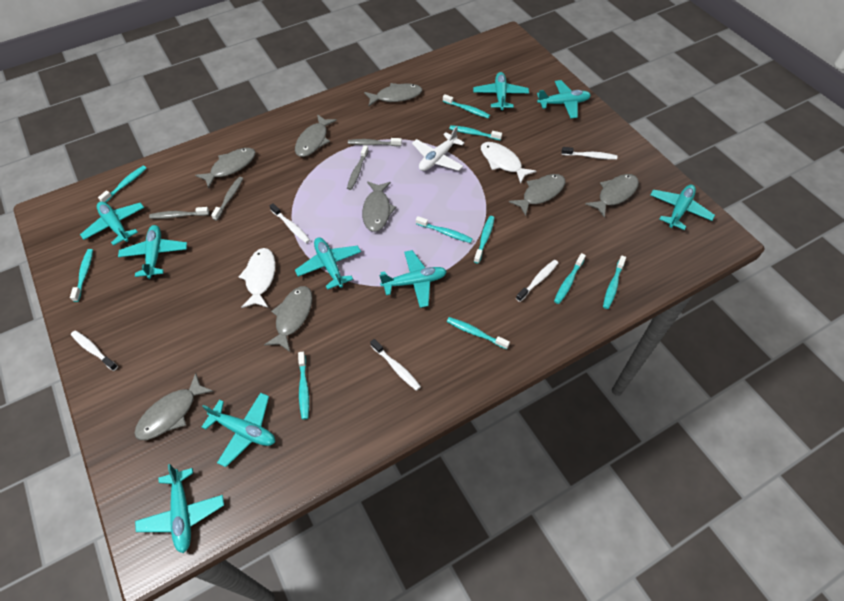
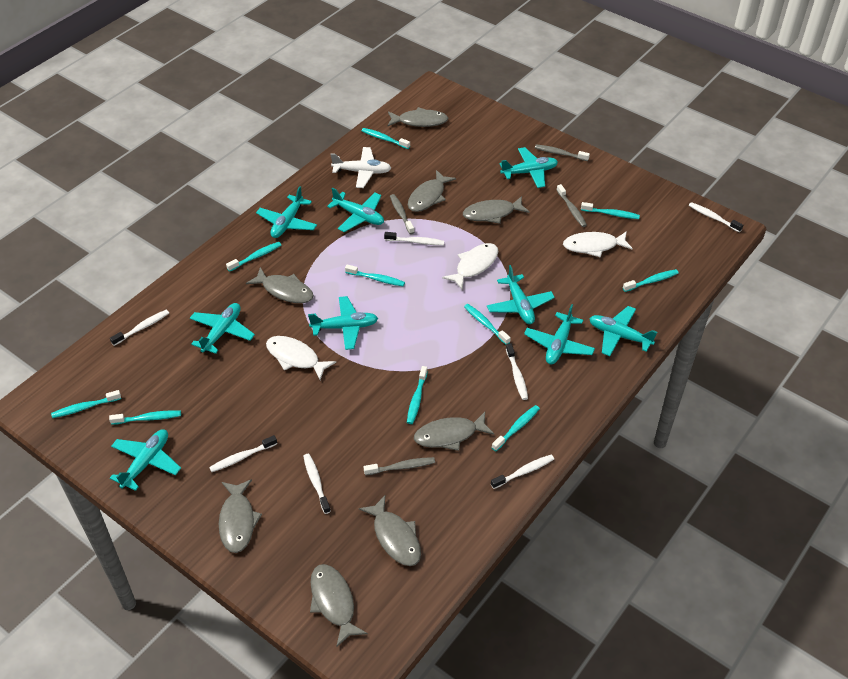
white fish: 2 -> 3
white toothbrush: 5 -> 7

